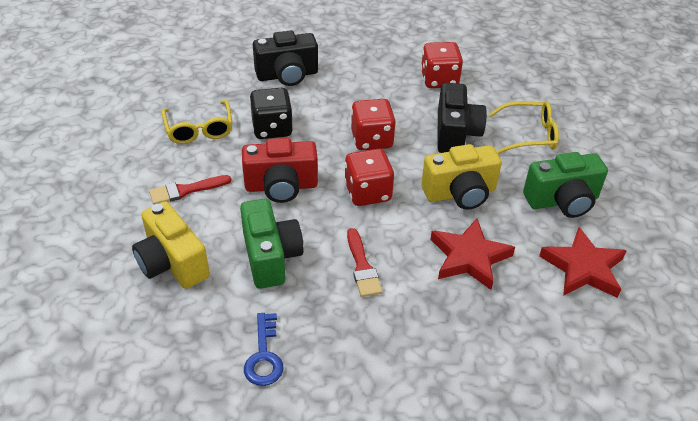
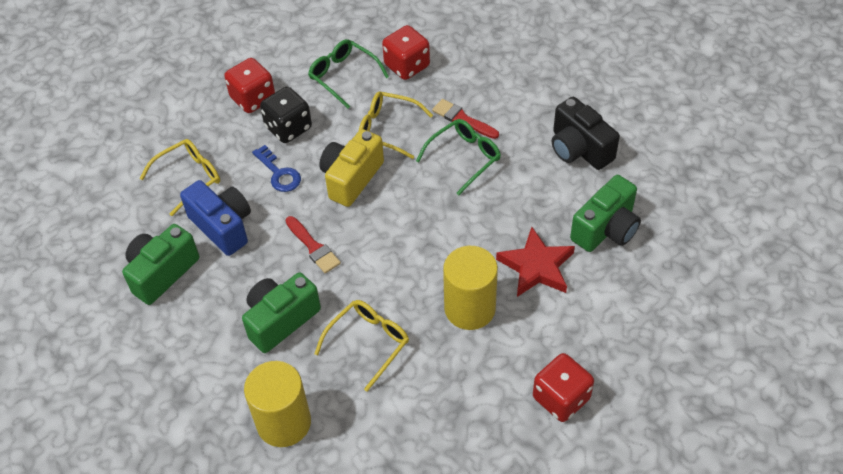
black camera: 2 -> 1
blue camera: 0 -> 1
green camera: 2 -> 3
green glasses: 0 -> 2
red camera: 1 -> 0
red star: 2 -> 1
yellow camera: 2 -> 1
yellow cylinder: 0 -> 2
yellow glasses: 2 -> 3

